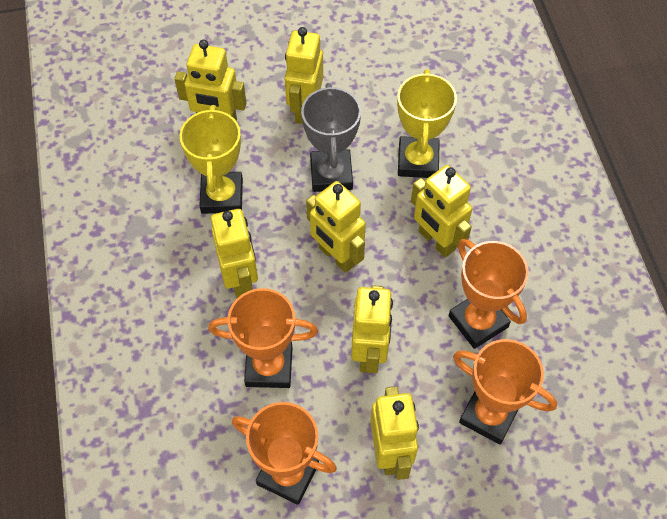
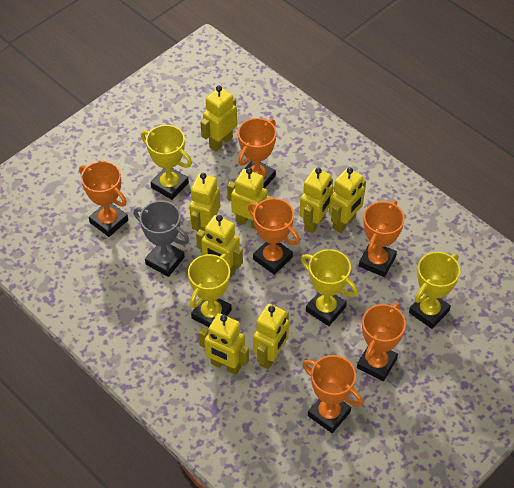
orange trophy: 4 -> 6
yellow robot: 7 -> 8
yellow trophy: 2 -> 4

